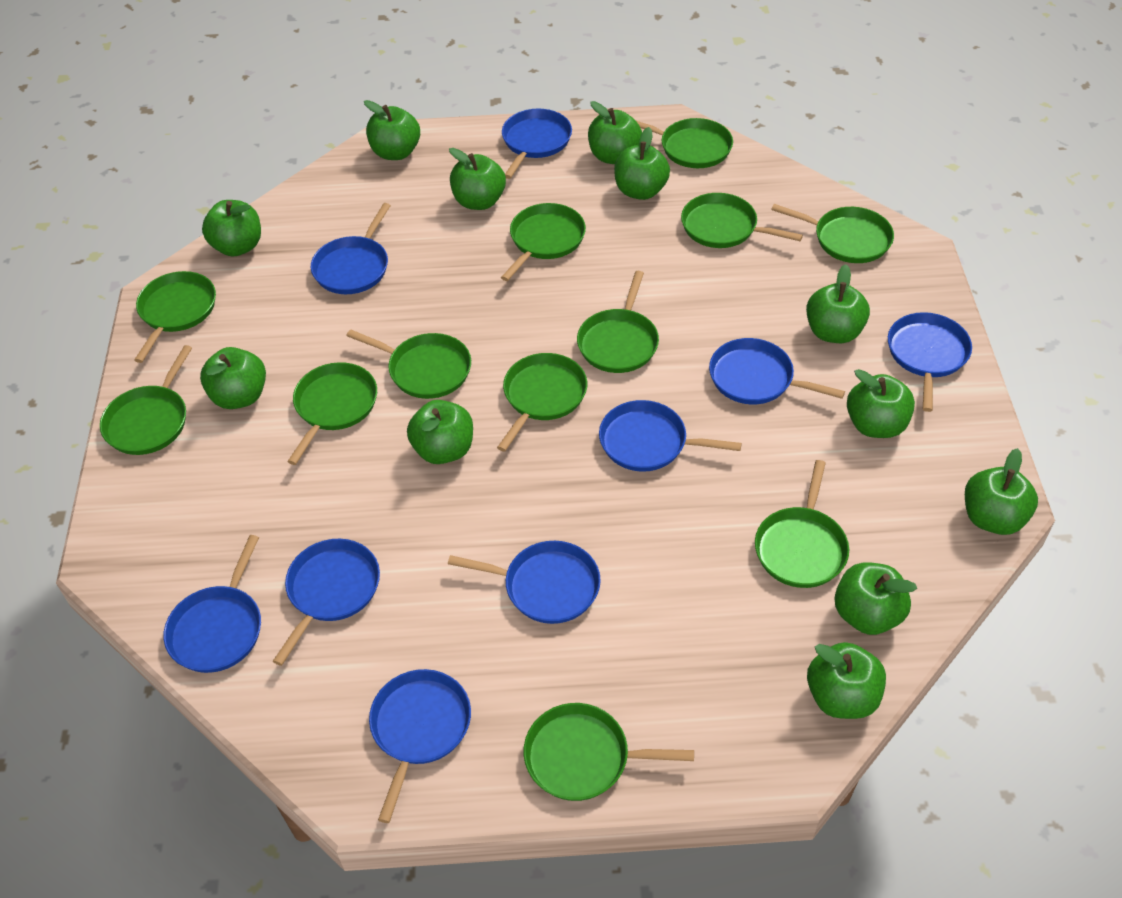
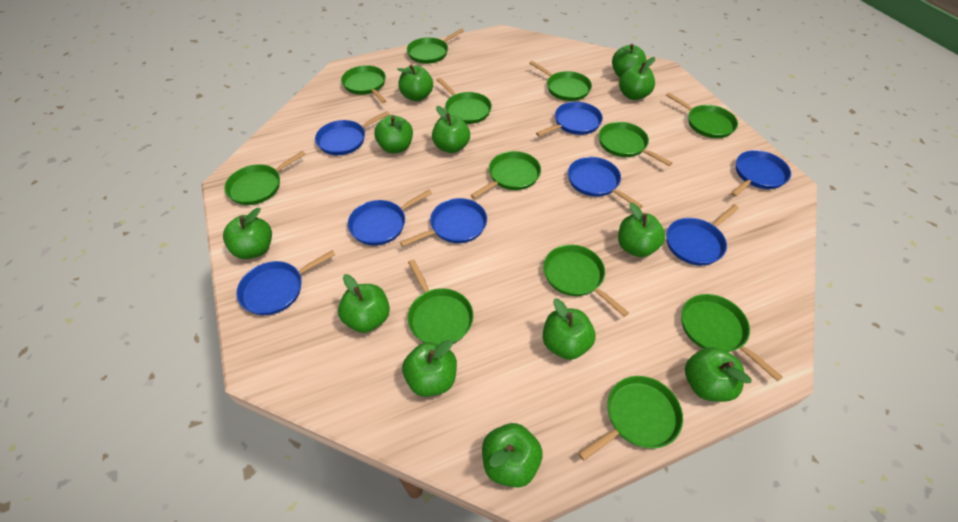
blue pan: 9 -> 8

